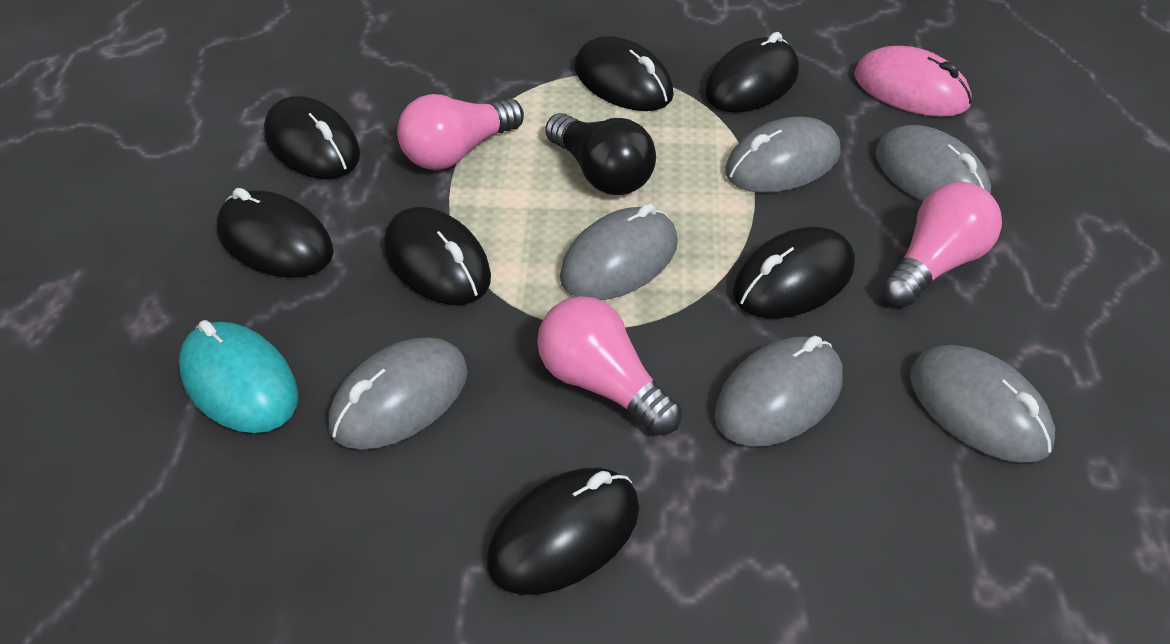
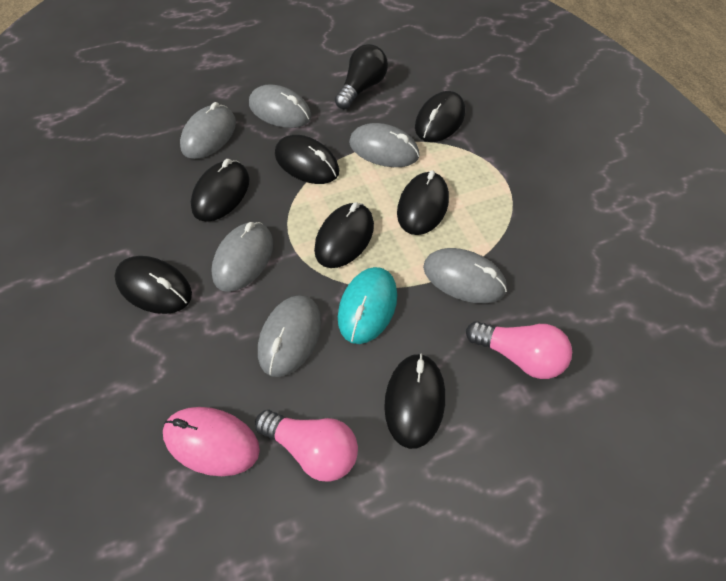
pink light bulb: 3 -> 2

